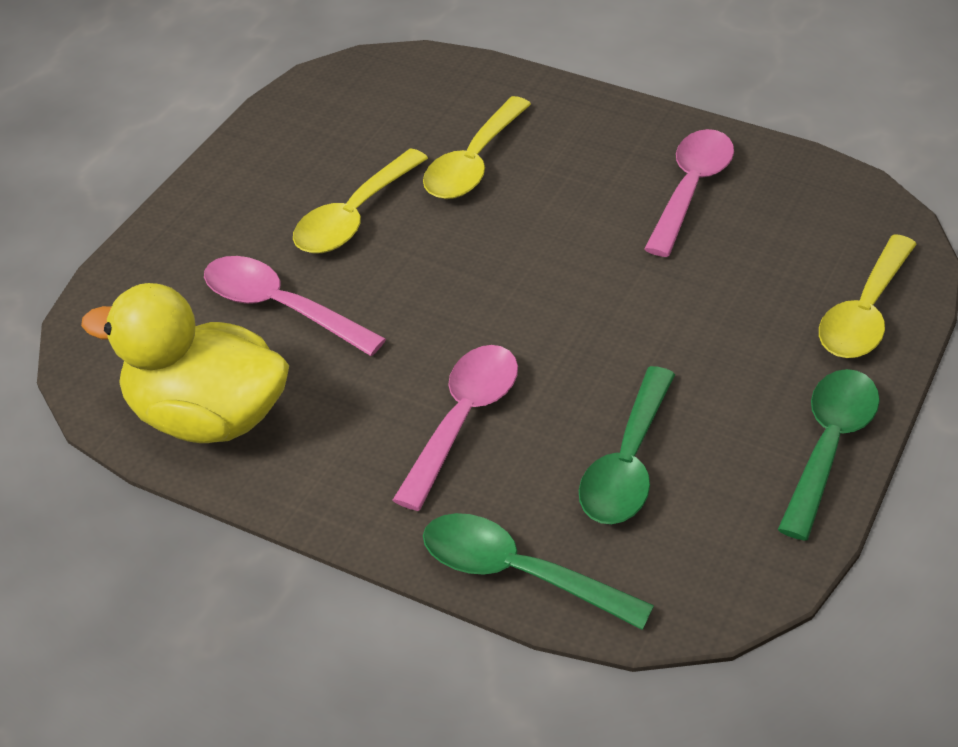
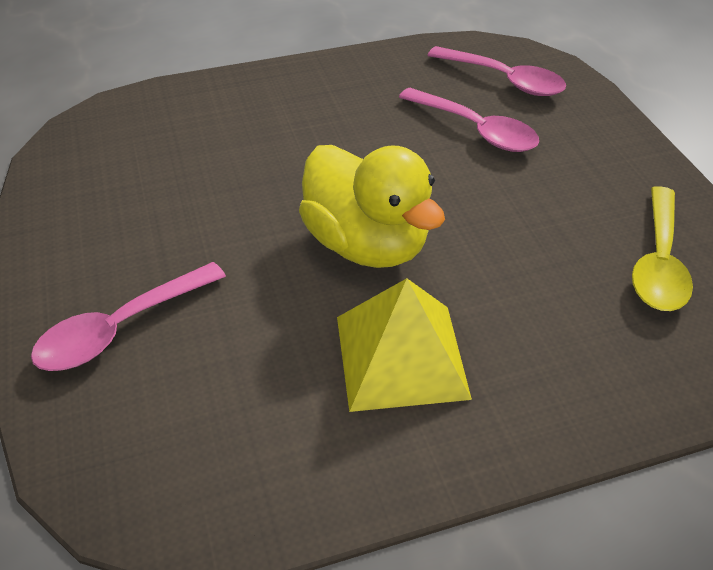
green spoon: 3 -> 0
yellow pyramid: 0 -> 1
yellow spoon: 3 -> 1

